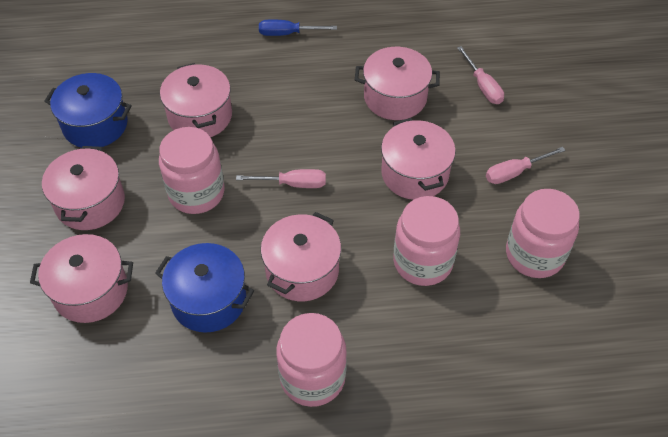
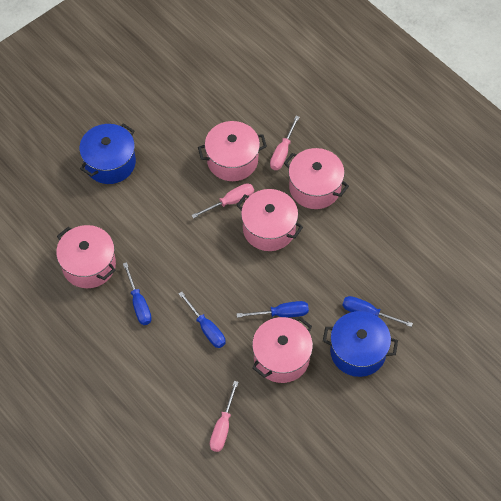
blue screwdriver: 1 -> 4
pink jar: 4 -> 0
pink pot: 6 -> 5

